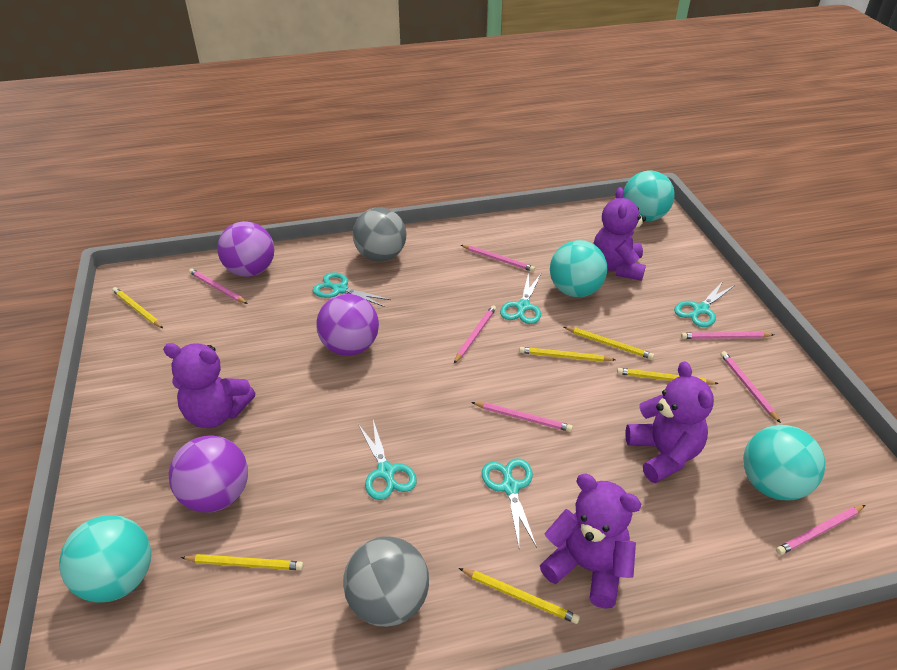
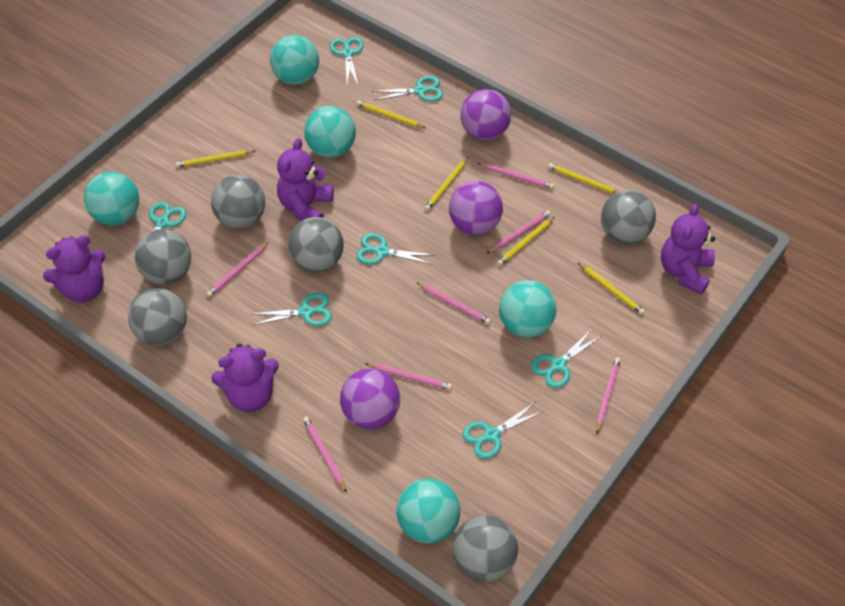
grey ball: 2 -> 6
turquoise ball: 4 -> 5
turquoise scissors: 5 -> 7

